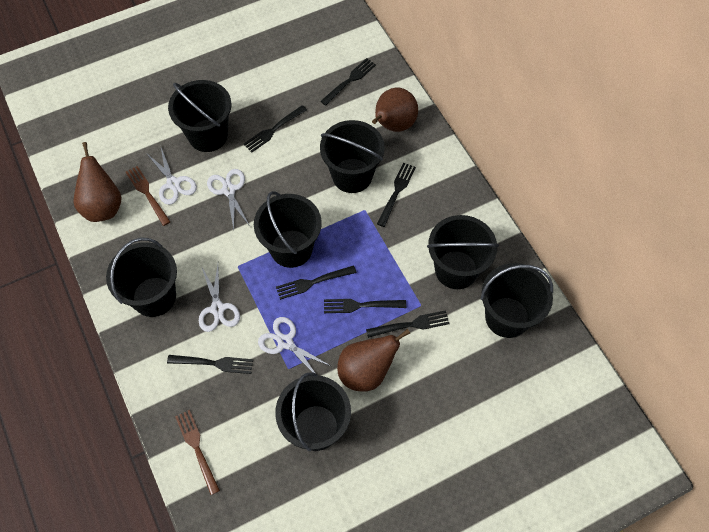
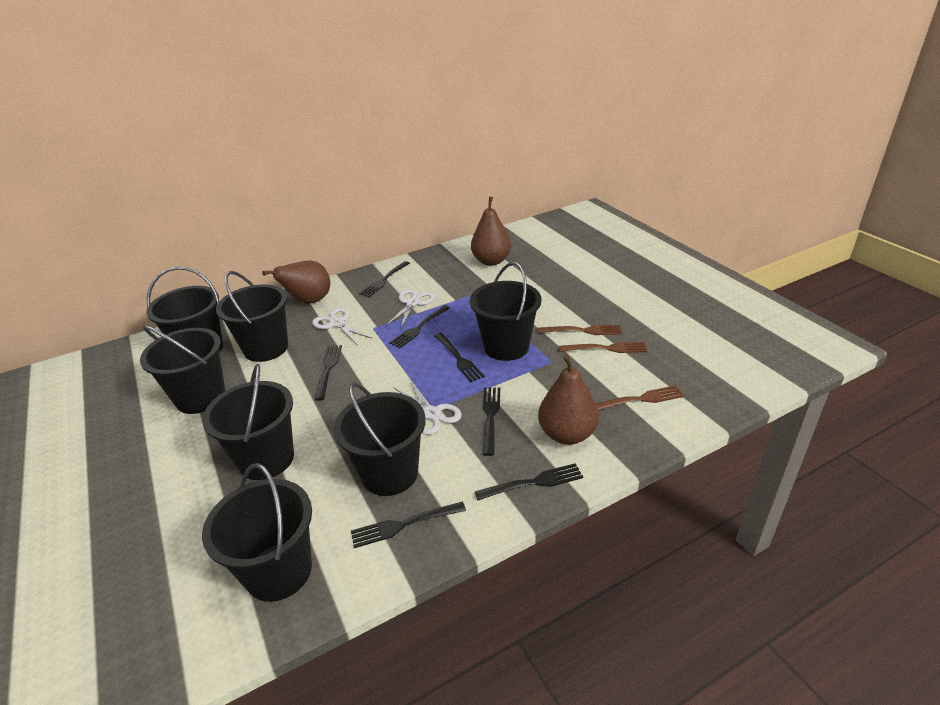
brown fork: 2 -> 3
white scissors: 4 -> 3

